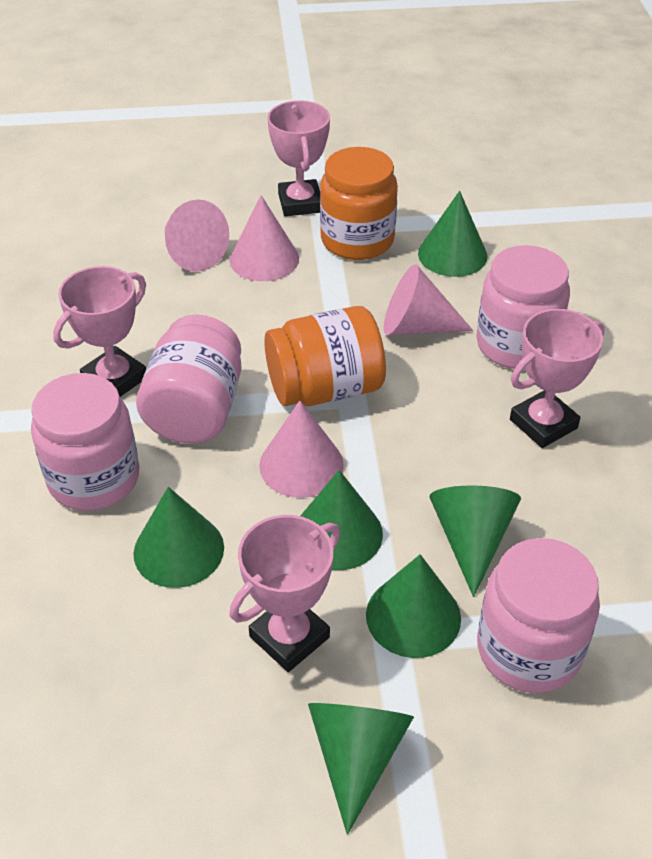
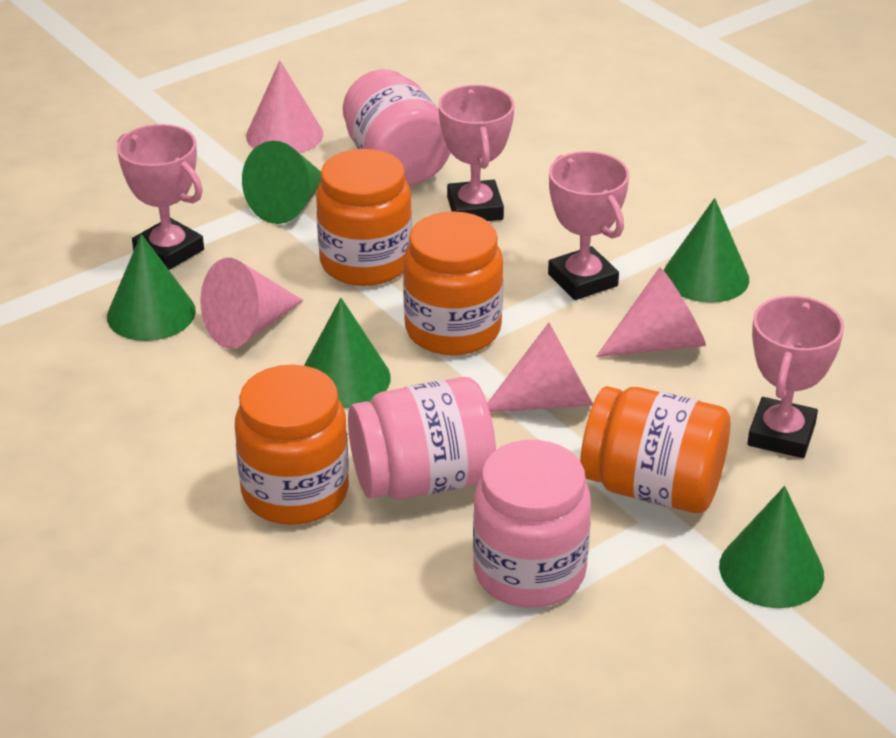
green cone: 6 -> 5
orange jar: 2 -> 4
pink jar: 4 -> 3

